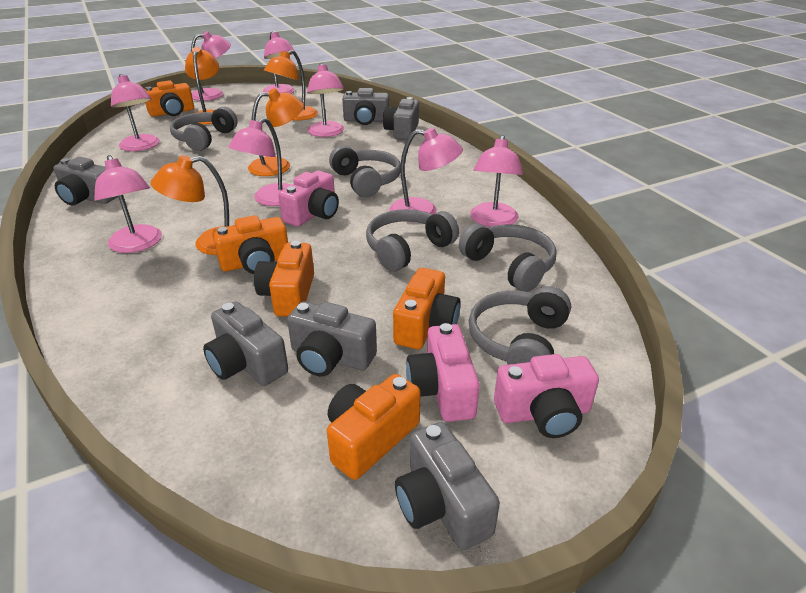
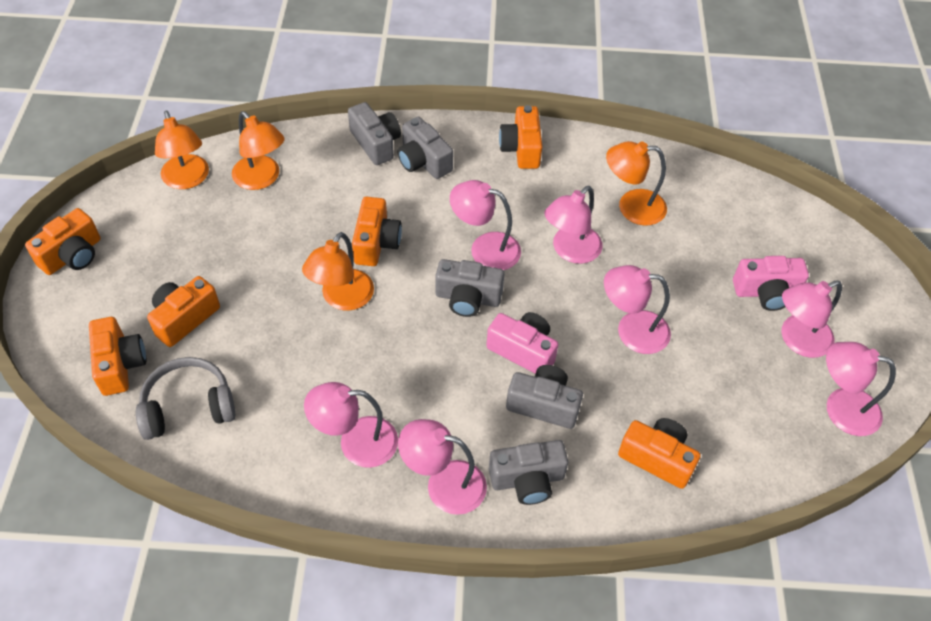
grey camera: 6 -> 5
grey headphones: 5 -> 1
orange camera: 5 -> 6
pink camera: 3 -> 2
pink lamp: 8 -> 7

